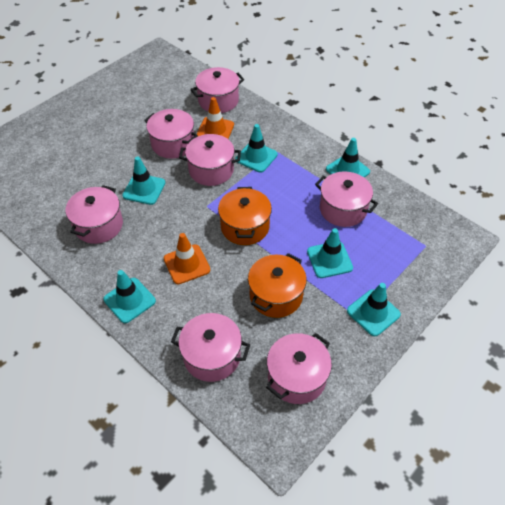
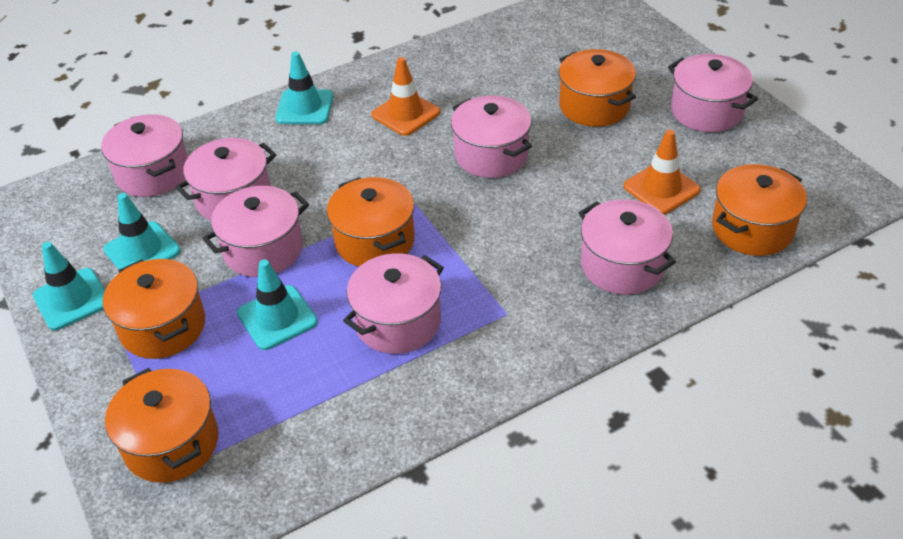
orange pot: 2 -> 5
turquoise traffic cone: 6 -> 4

